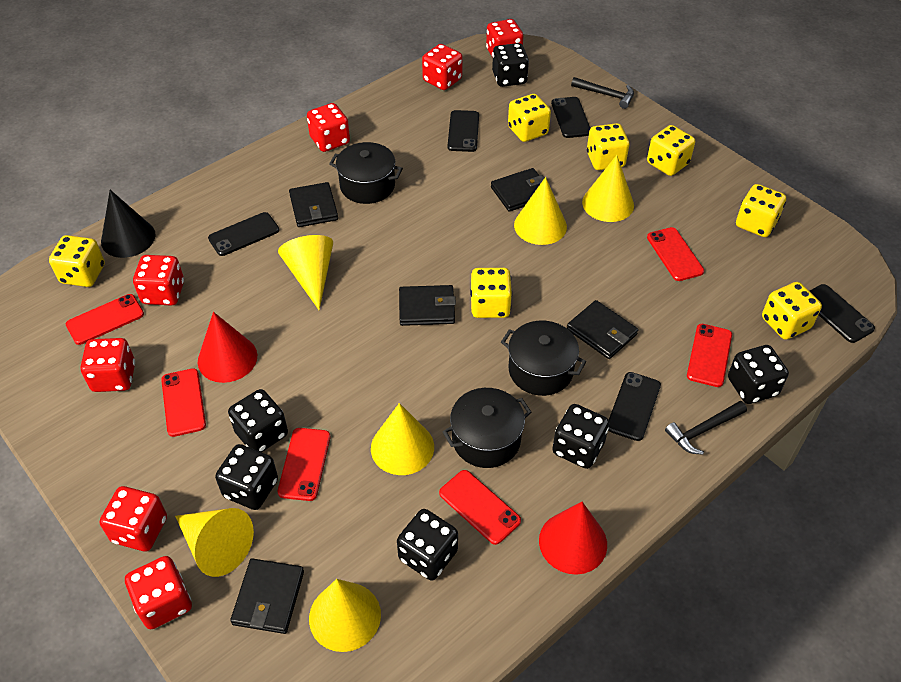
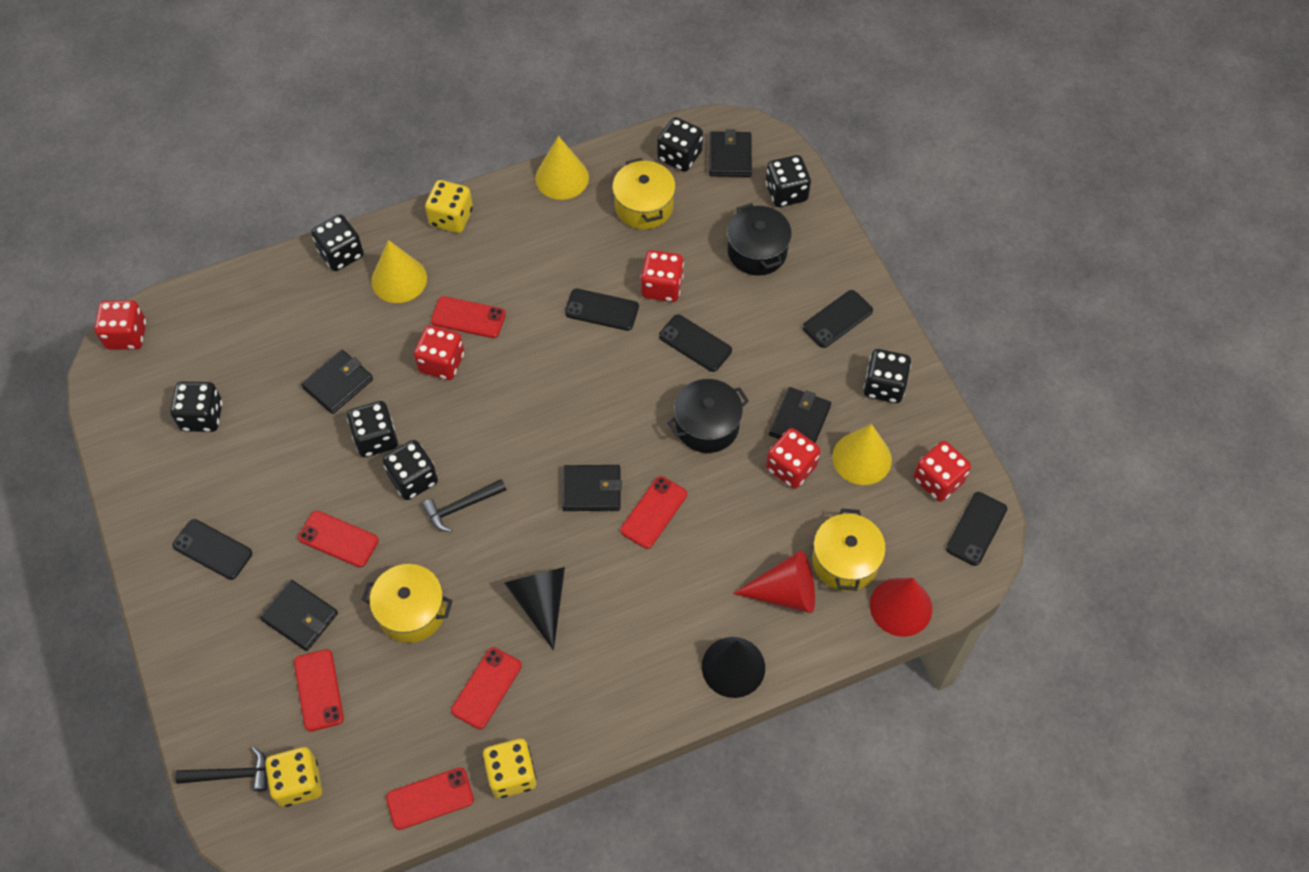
black cone: 1 -> 2
black dice: 6 -> 7
black pot: 3 -> 2
red dice: 7 -> 5
yellow cone: 6 -> 3
yellow dice: 7 -> 3
yellow pot: 0 -> 3

